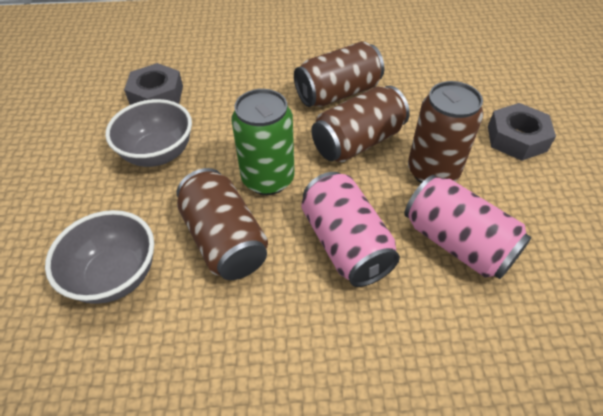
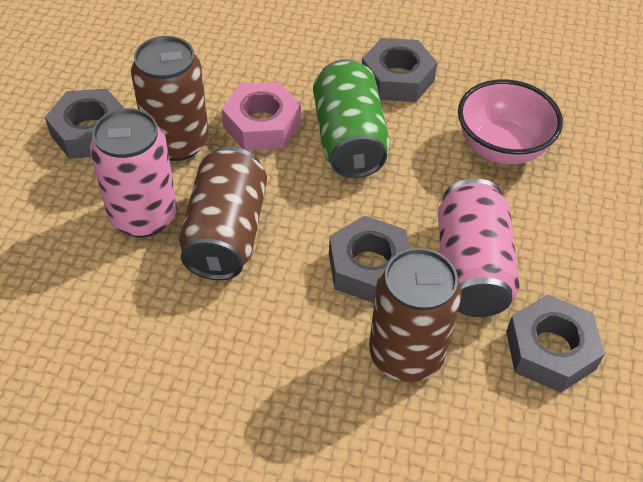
brown can: 4 -> 3
grey bowl: 2 -> 0
grey nut: 2 -> 4
pink bowl: 0 -> 1
pink nut: 0 -> 1

